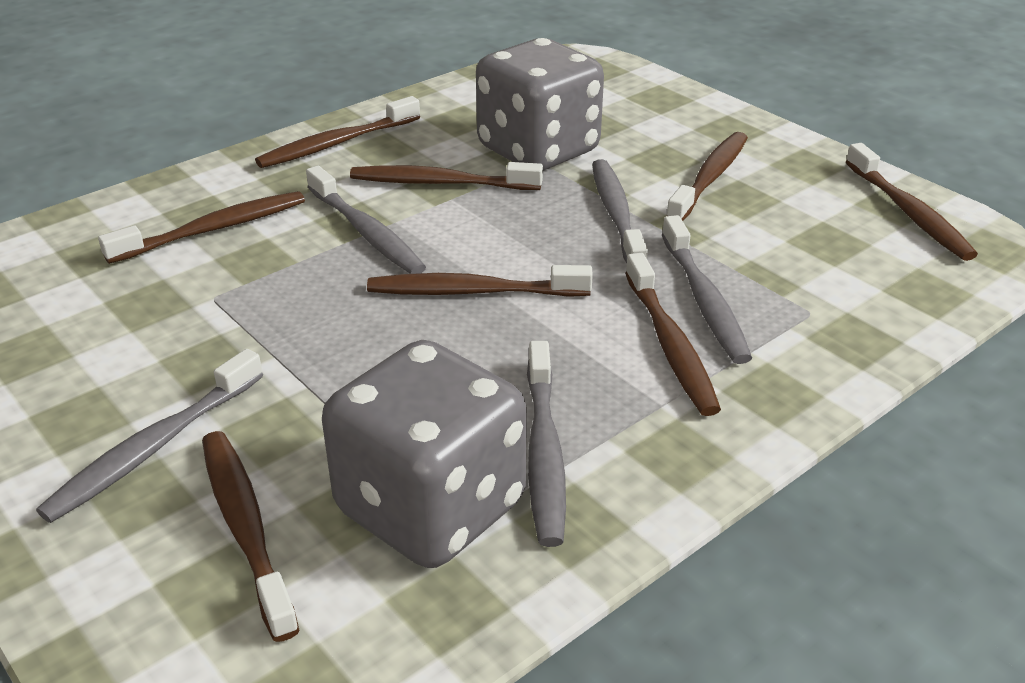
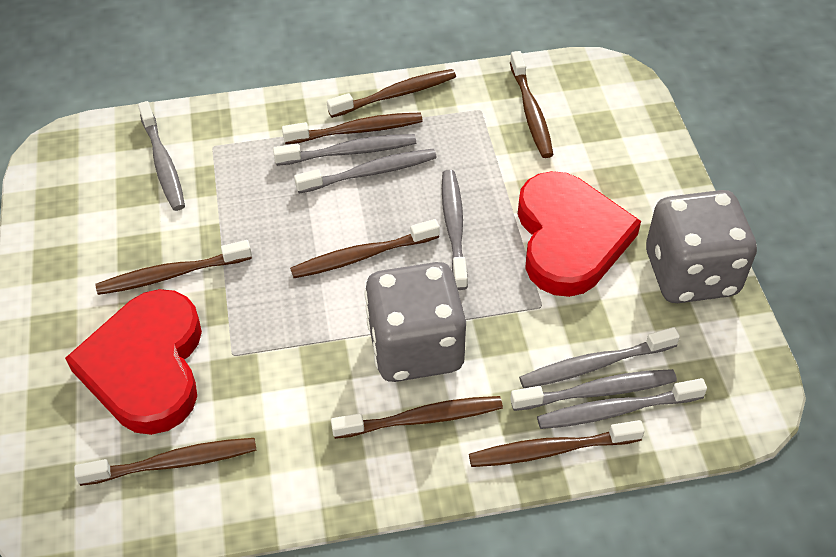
grey toothbrush: 5 -> 7
red heart: 0 -> 2

